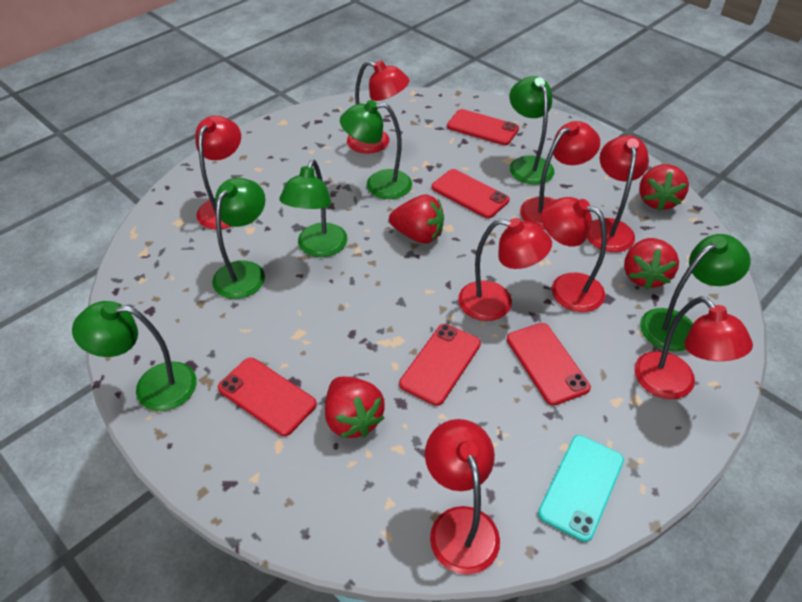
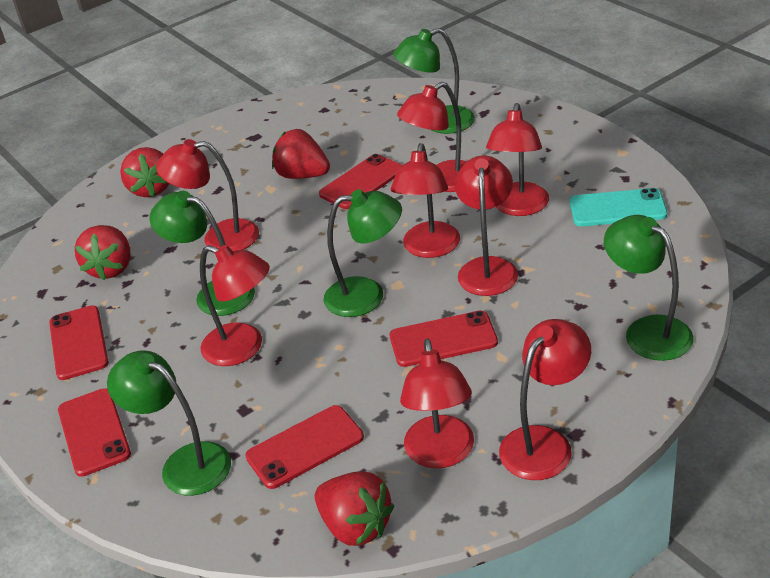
green lamp: 6 -> 5

